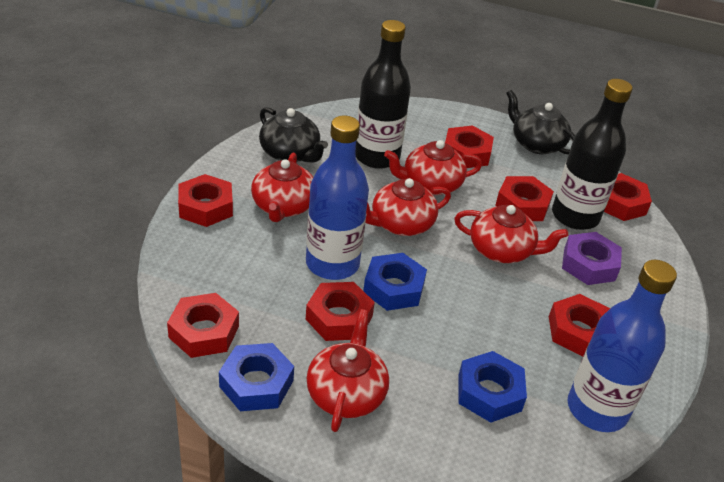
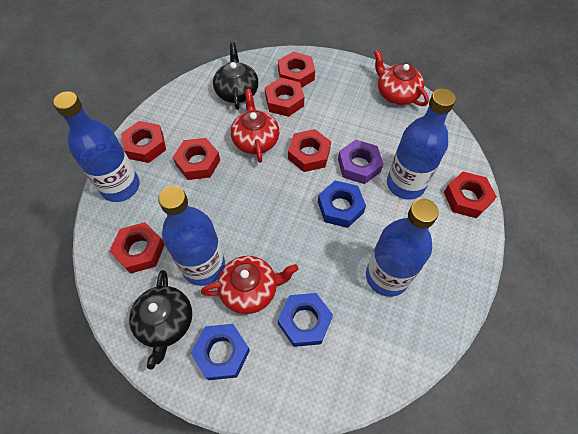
black bottle: 2 -> 0
blue bottle: 2 -> 4
red teapot: 5 -> 3

